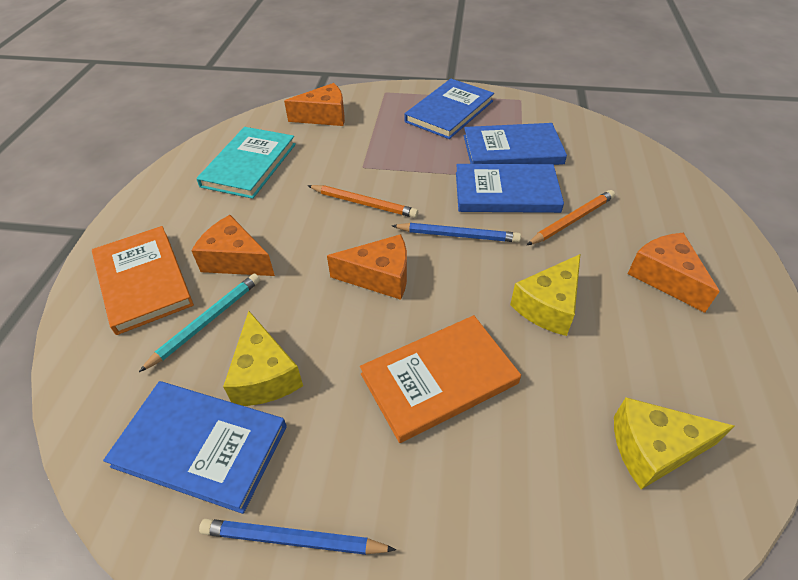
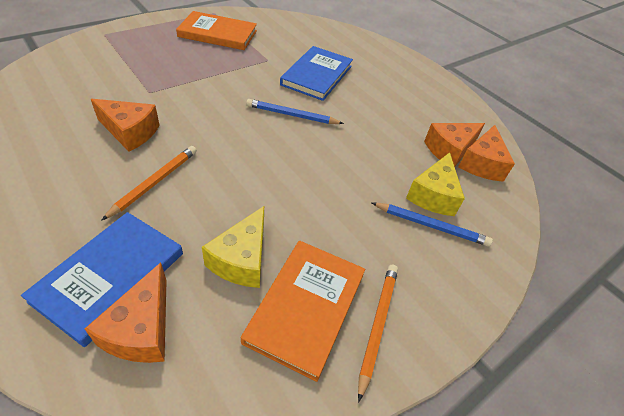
blue book: 4 -> 2
turquoise book: 1 -> 0
turquoise pencil: 1 -> 0
yellow cheese: 3 -> 2

